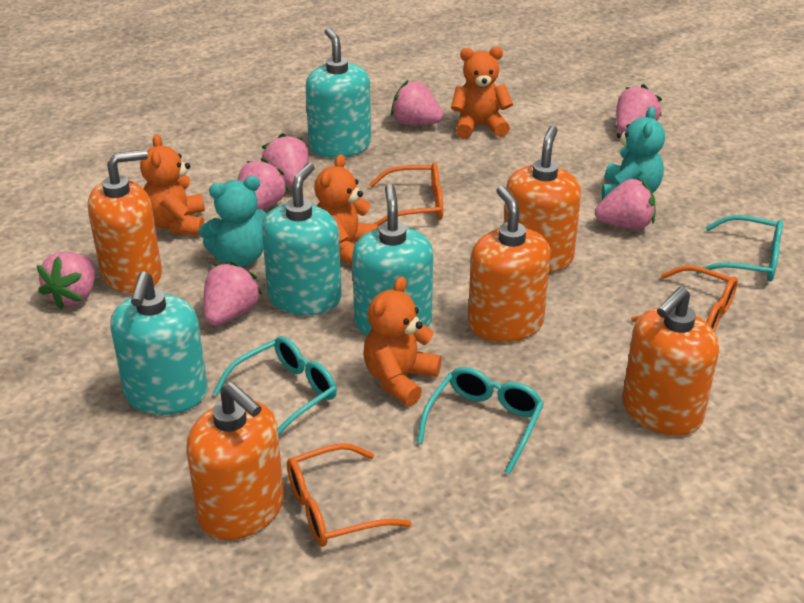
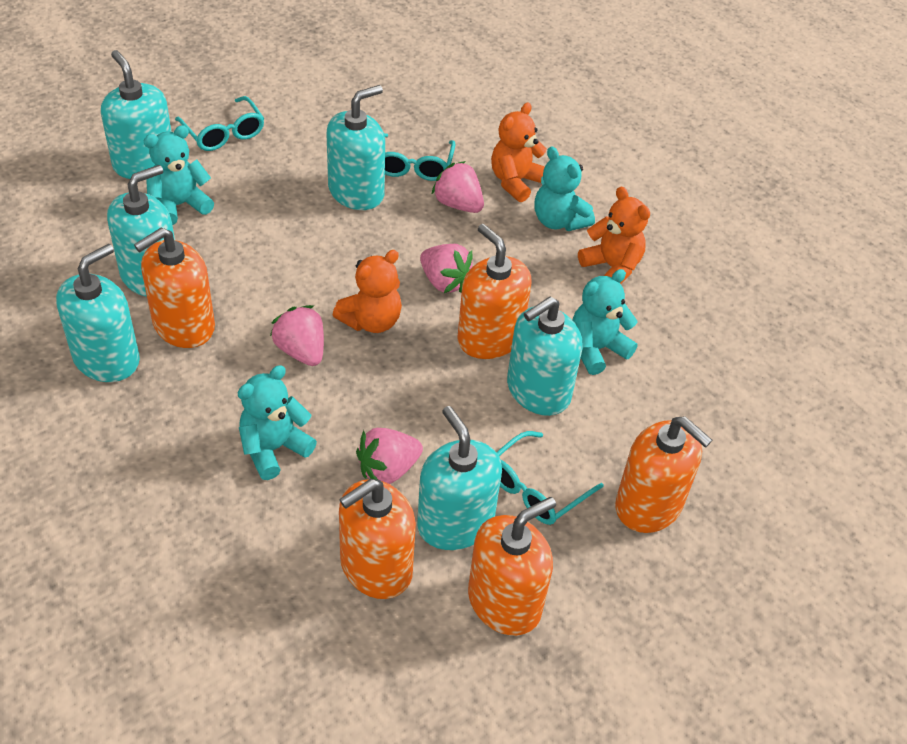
orange glasses: 3 -> 0
orange teddy bear: 4 -> 3
pink strawberry: 7 -> 4
turquoise soap dispenser: 4 -> 6
turquoise teddy bear: 2 -> 4

